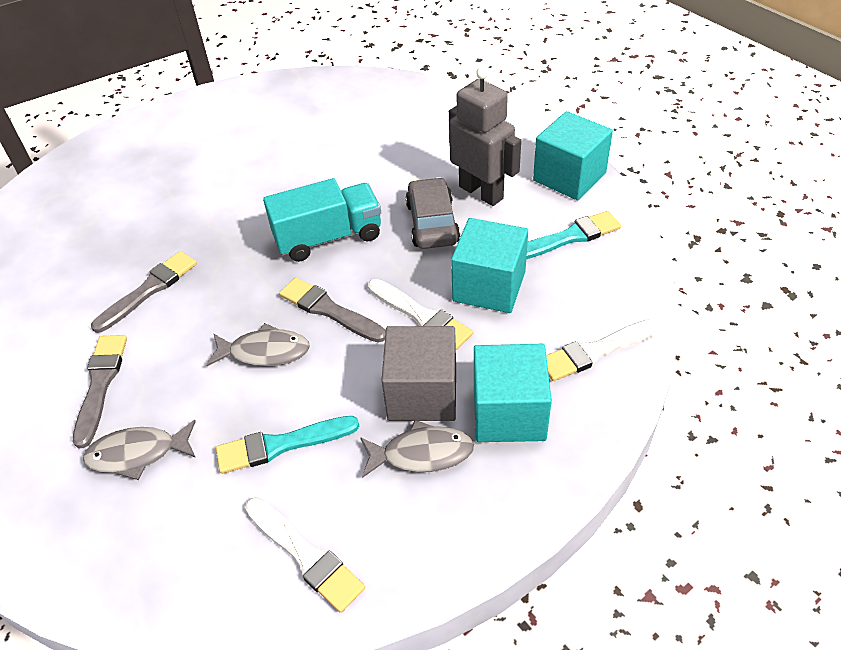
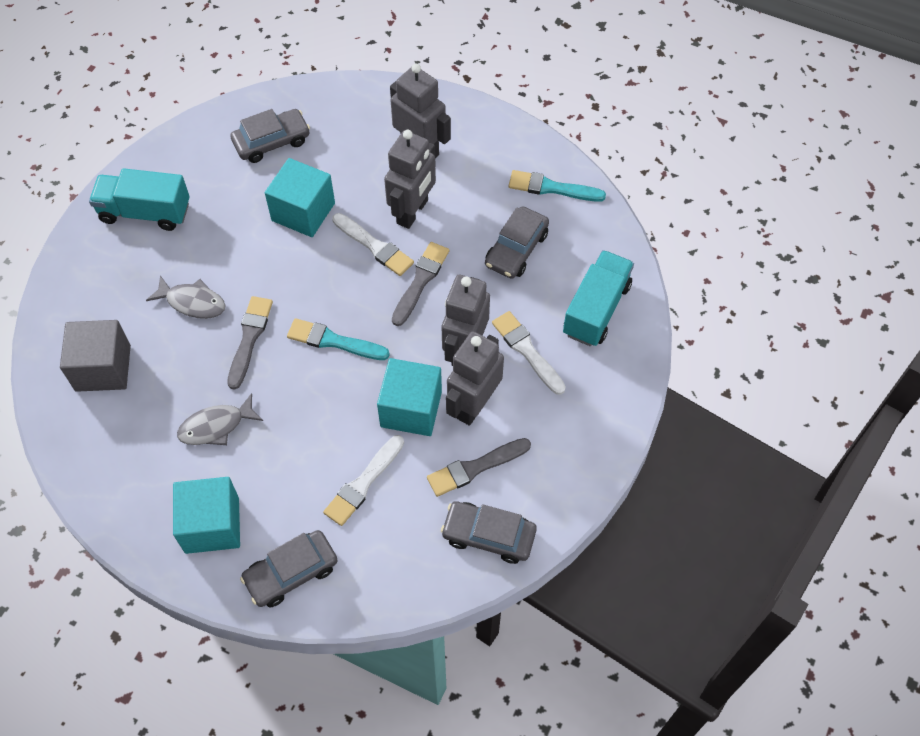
grey car: 1 -> 4
grey fish: 3 -> 2
grey robot: 1 -> 4
turquoise truck: 1 -> 2

